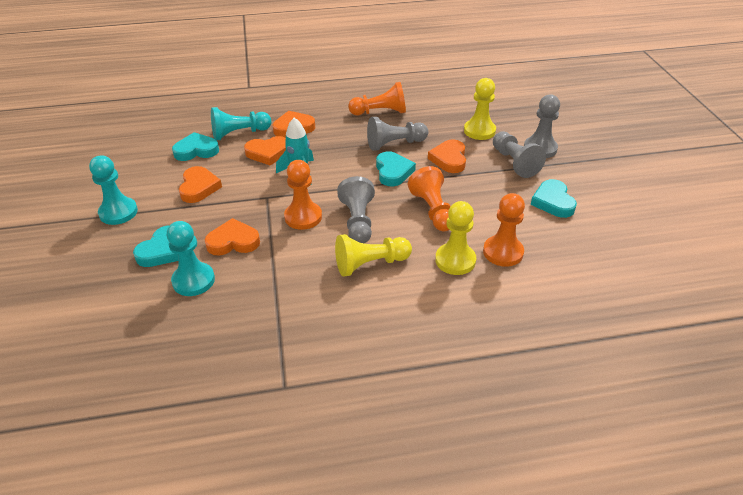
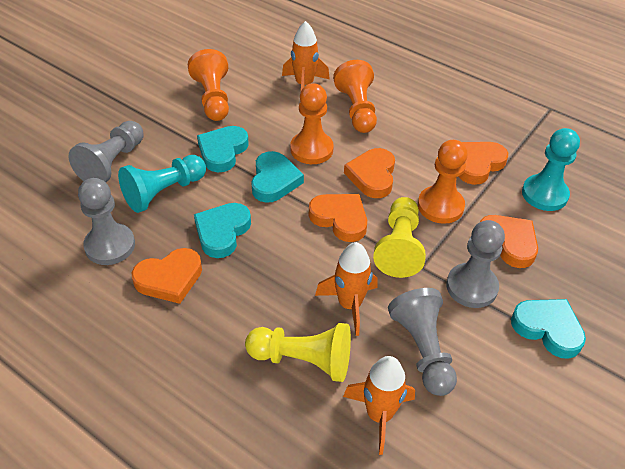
orange rocket: 0 -> 3
turquoise pawn: 3 -> 2
turquoise rocket: 1 -> 0
yellow pawn: 3 -> 2

